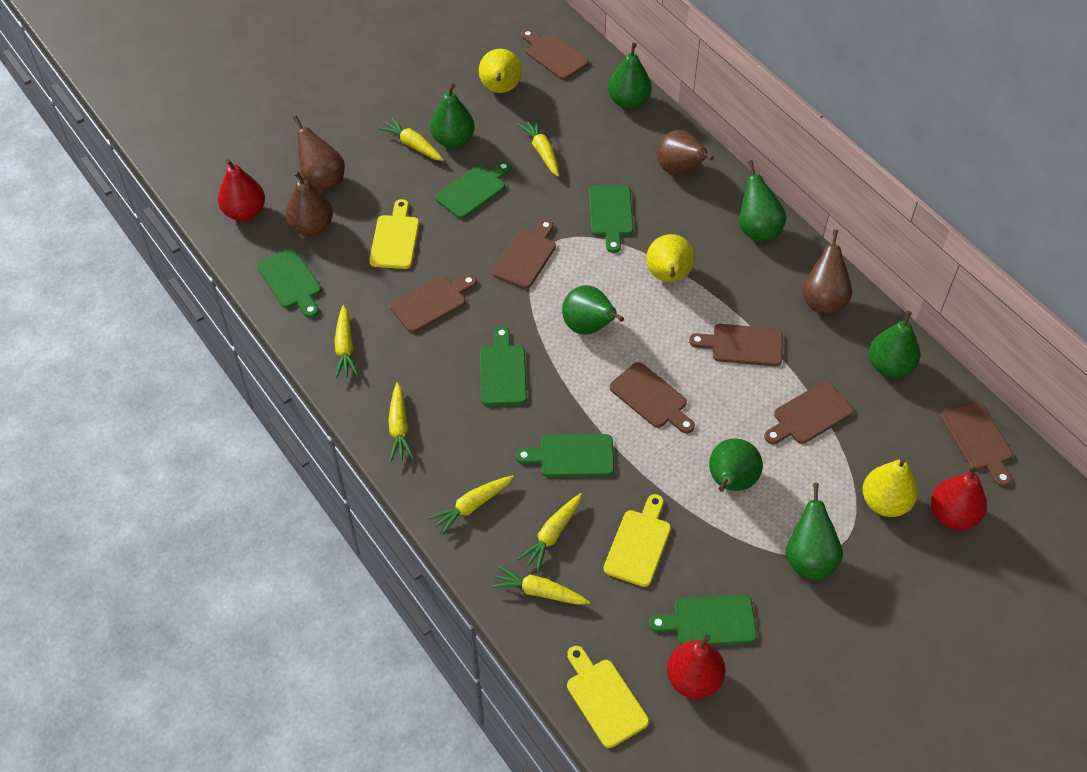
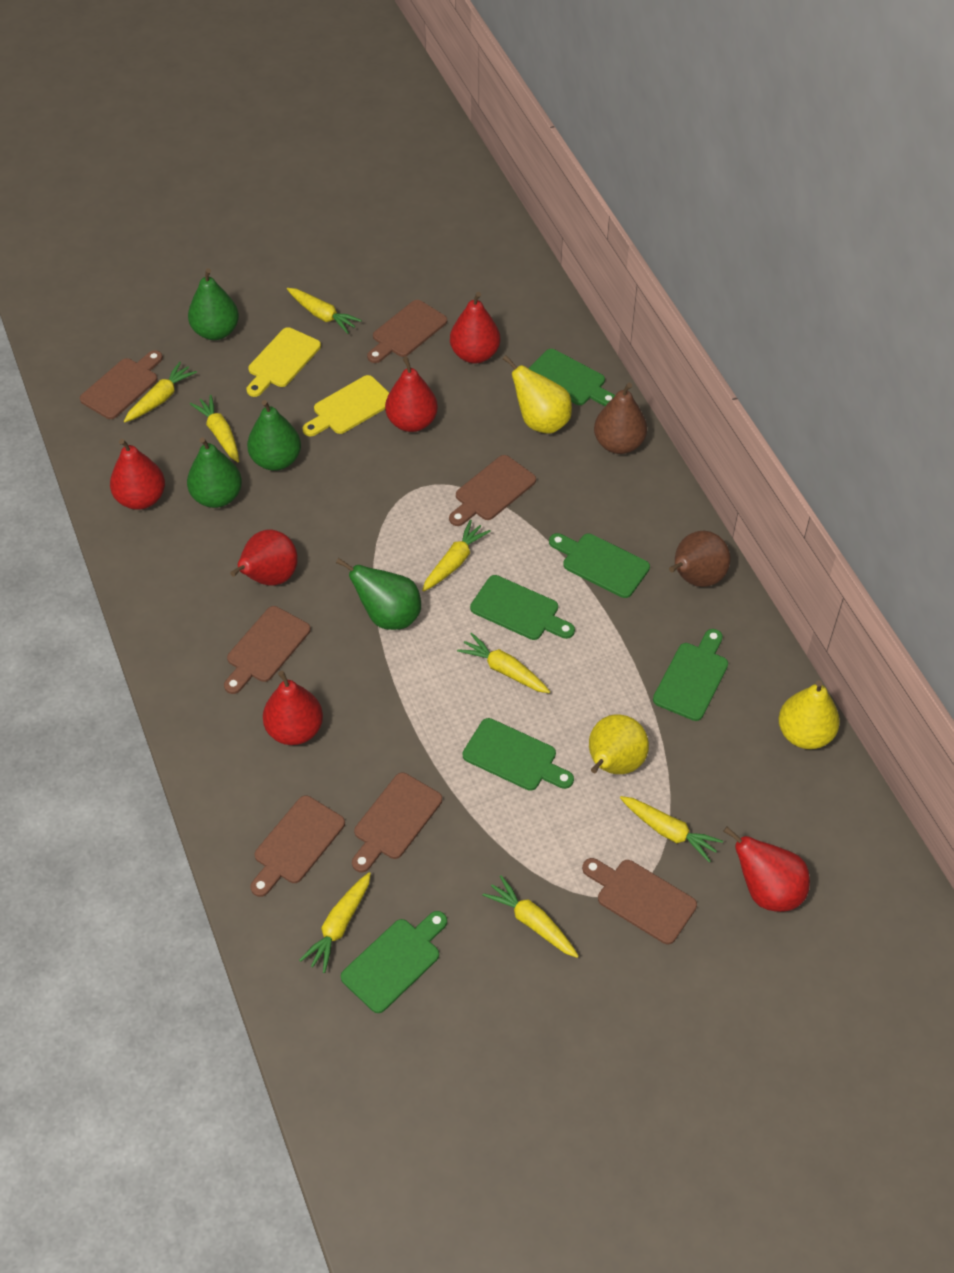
brown pear: 4 -> 2
green pear: 7 -> 4
red pear: 3 -> 6
yellow carrot: 7 -> 8
yellow cutting board: 3 -> 2

